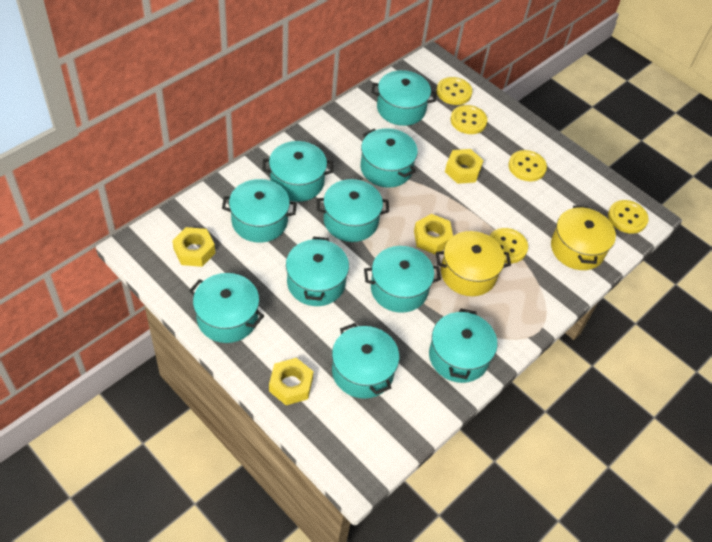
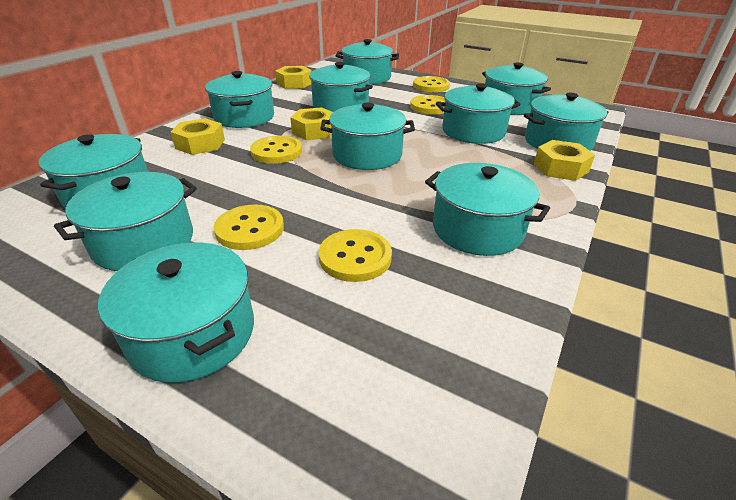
turquoise pot: 10 -> 11
yellow pot: 2 -> 0

